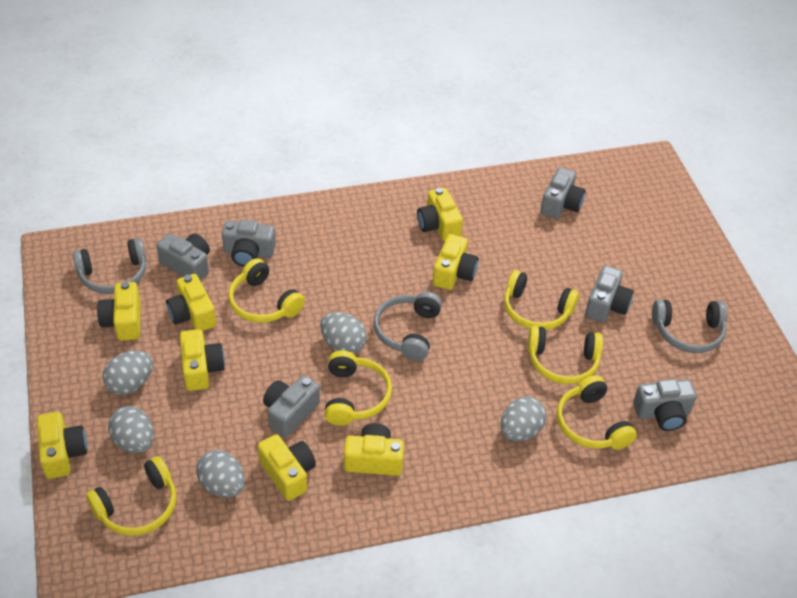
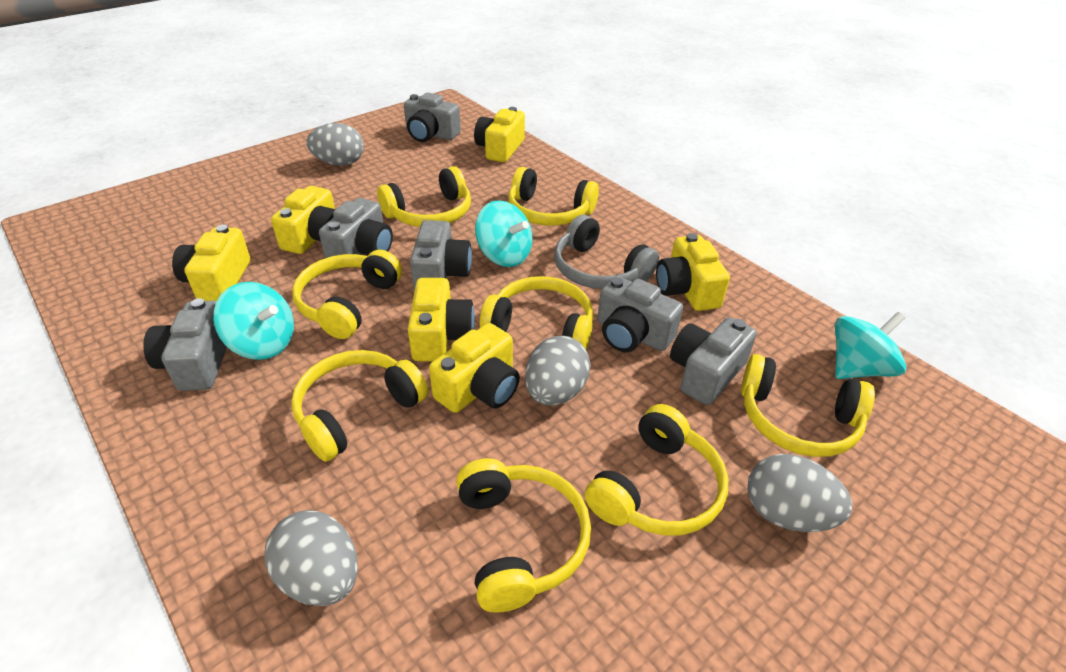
grey egg: 5 -> 4
grey headphones: 3 -> 1
turquoise spinning top: 0 -> 3
yellow camera: 8 -> 6
yellow headphones: 6 -> 8

